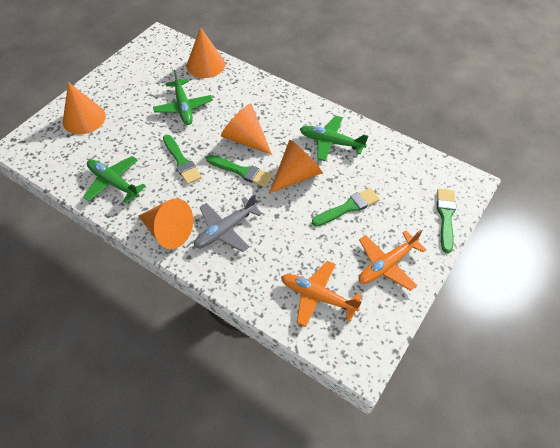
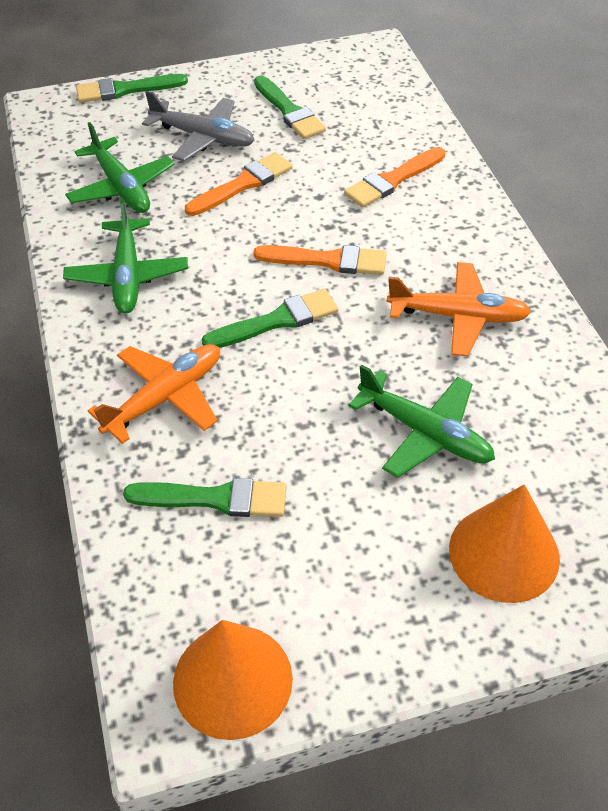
orange brush: 0 -> 3
orange cone: 5 -> 2

